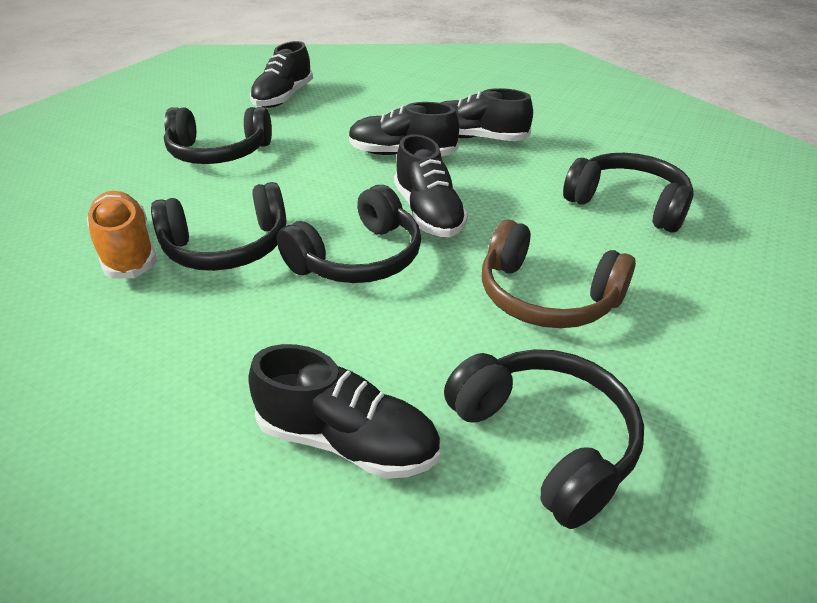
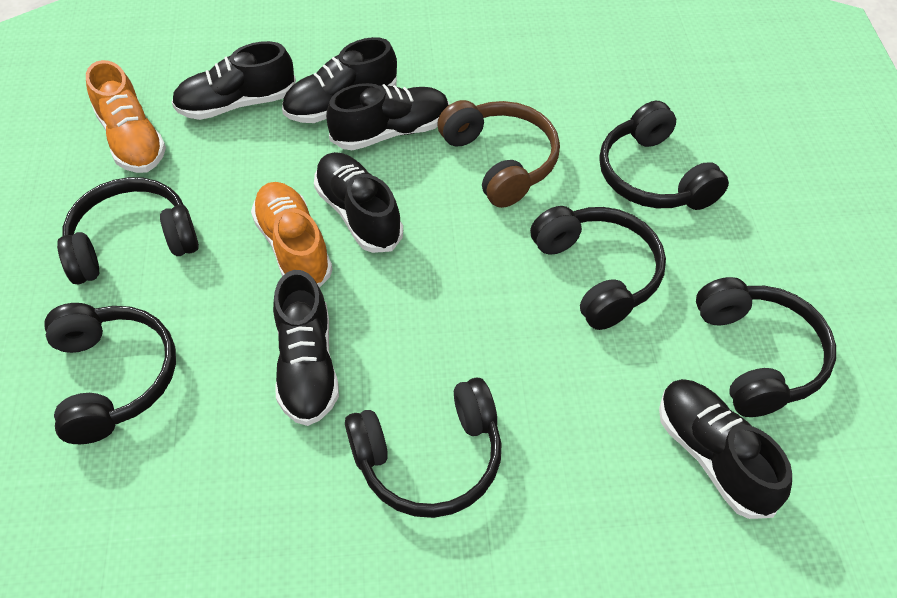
black headphones: 5 -> 6
black shoe: 5 -> 6
orange shoe: 1 -> 2

